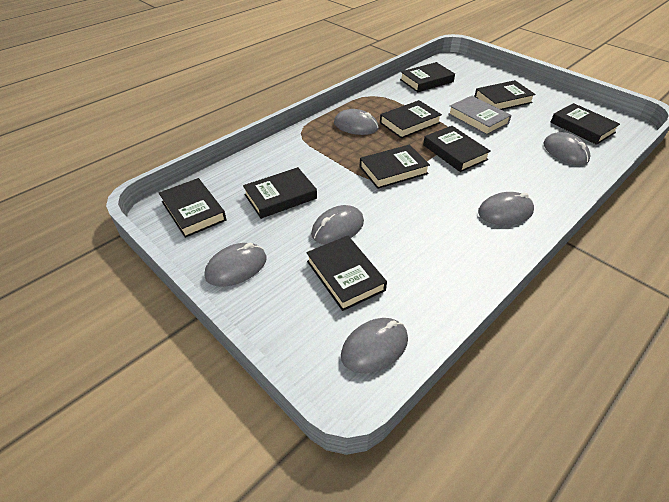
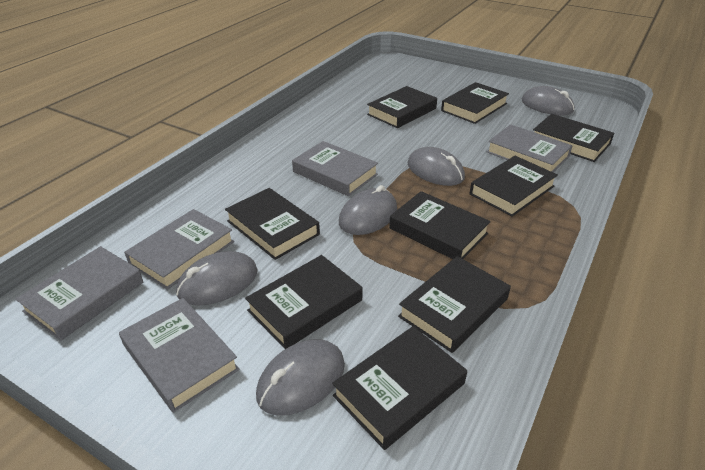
grey book: 1 -> 5
grey mouse: 6 -> 5

